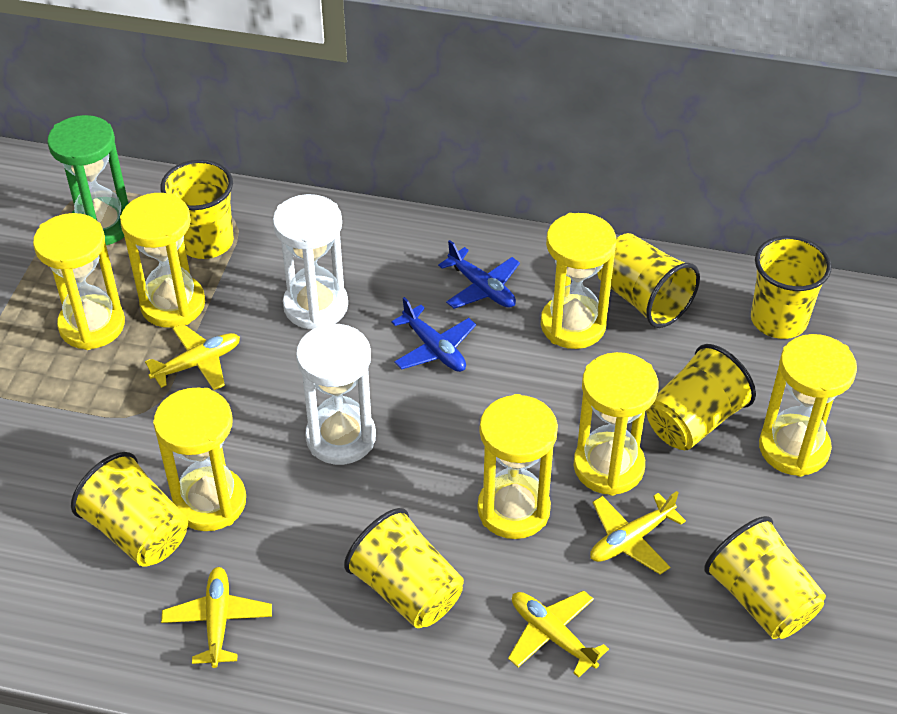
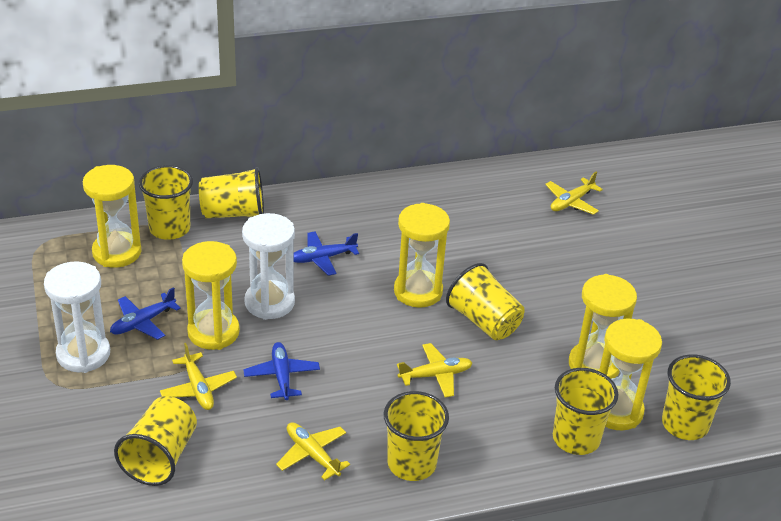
blue plane: 2 -> 3
green hourglass: 1 -> 0
yellow hourglass: 7 -> 5

